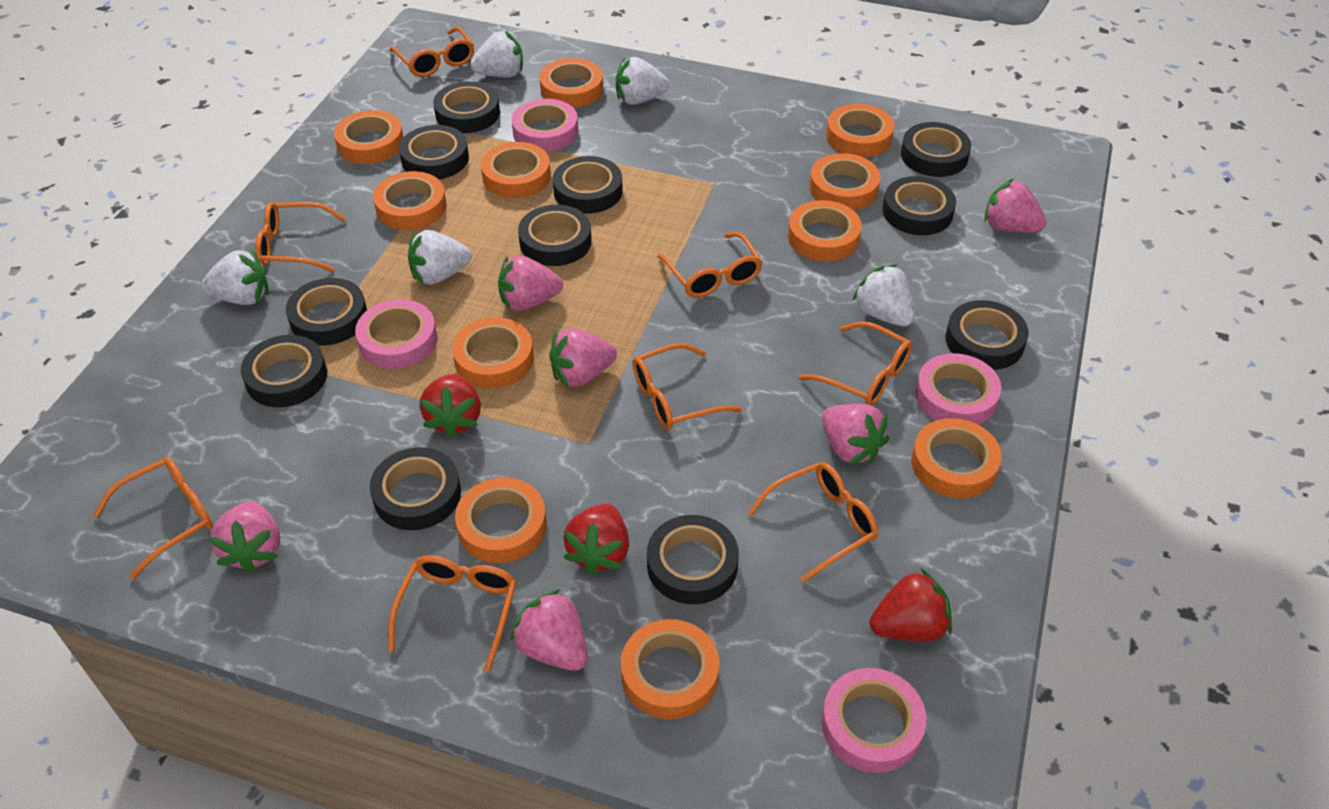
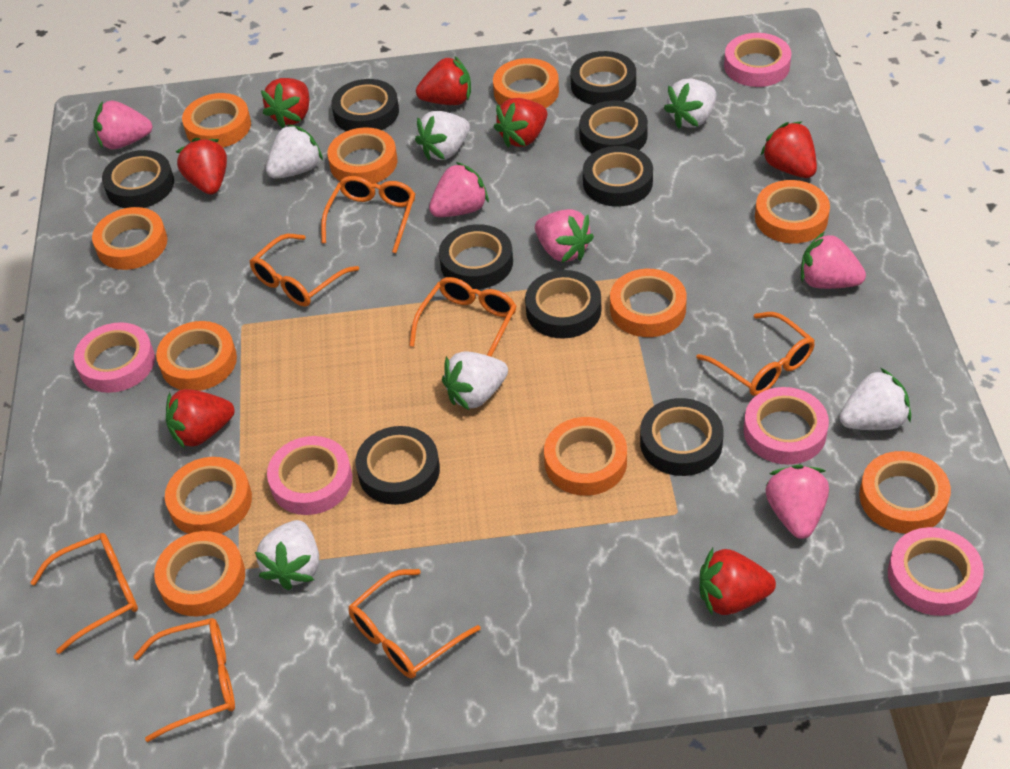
black tape: 11 -> 9
orange glasses: 8 -> 7
pink strawberry: 6 -> 5
pink tape: 4 -> 5
red strawberry: 3 -> 7
white strawberry: 5 -> 6

